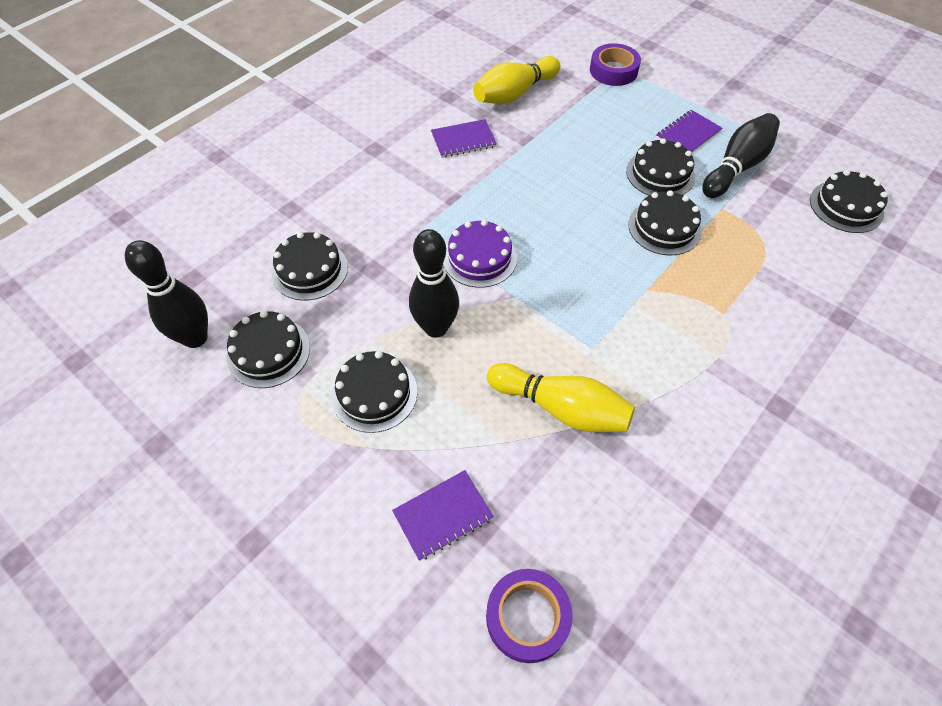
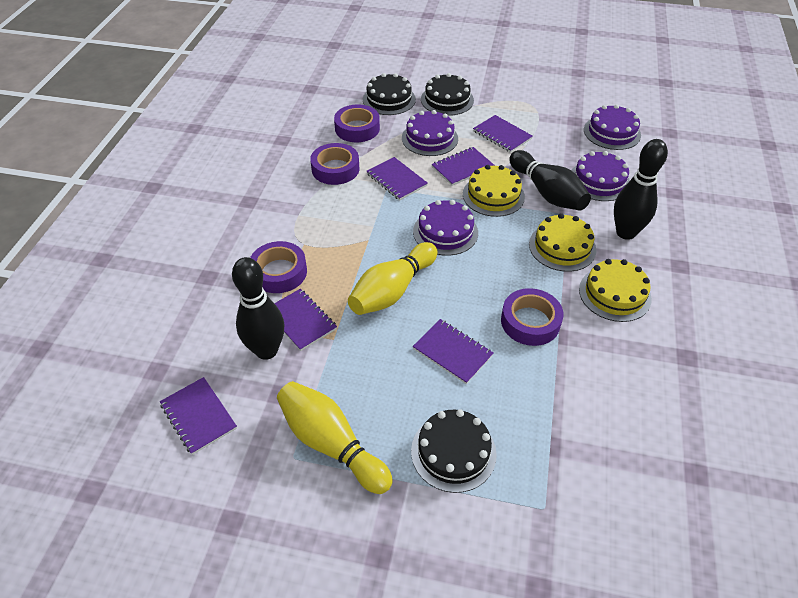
black cake: 6 -> 3
purple cake: 1 -> 4
purple notebook: 3 -> 6
purple tape: 2 -> 4
yellow cake: 0 -> 3

